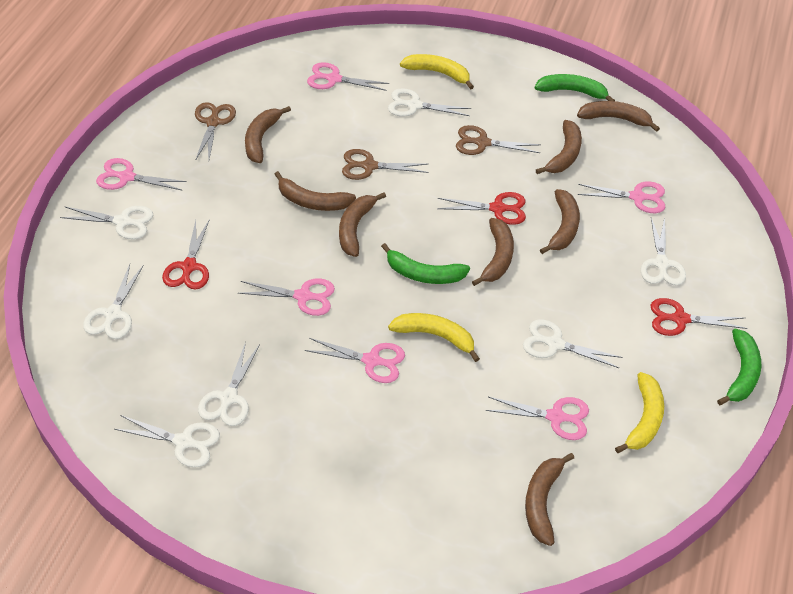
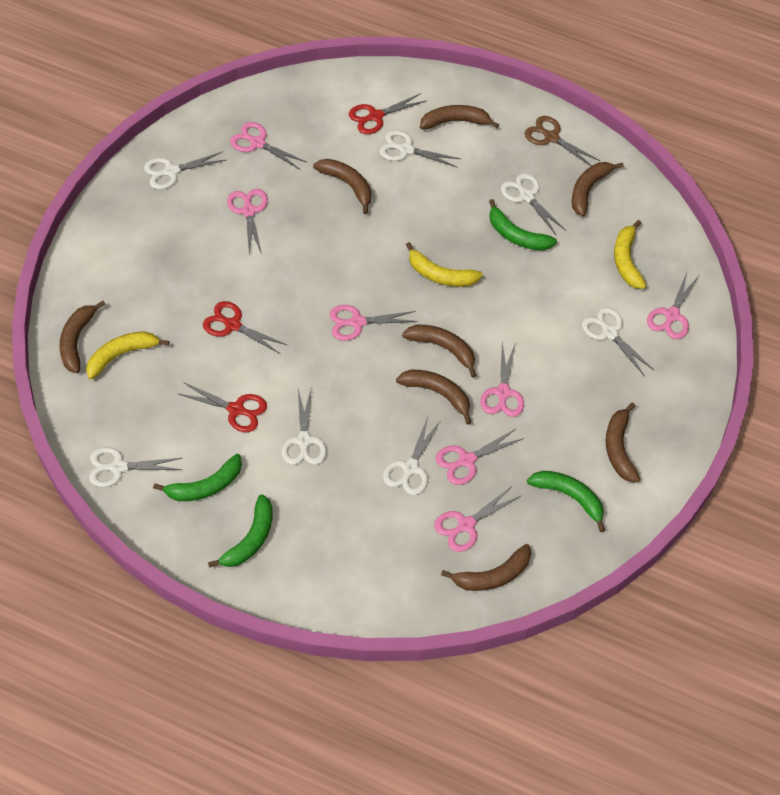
brown scissors: 3 -> 1
green banana: 3 -> 4
pink scissors: 6 -> 7

